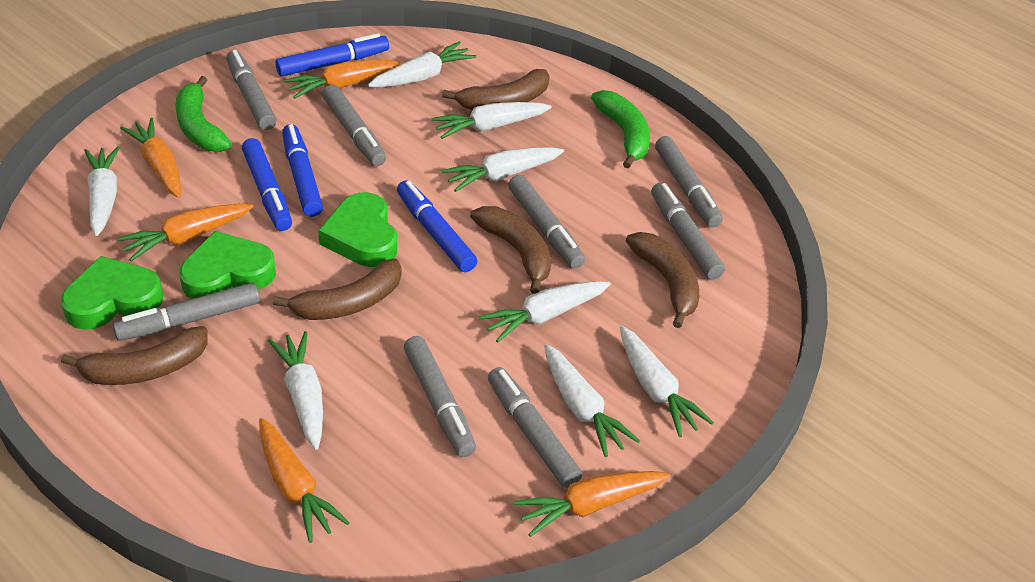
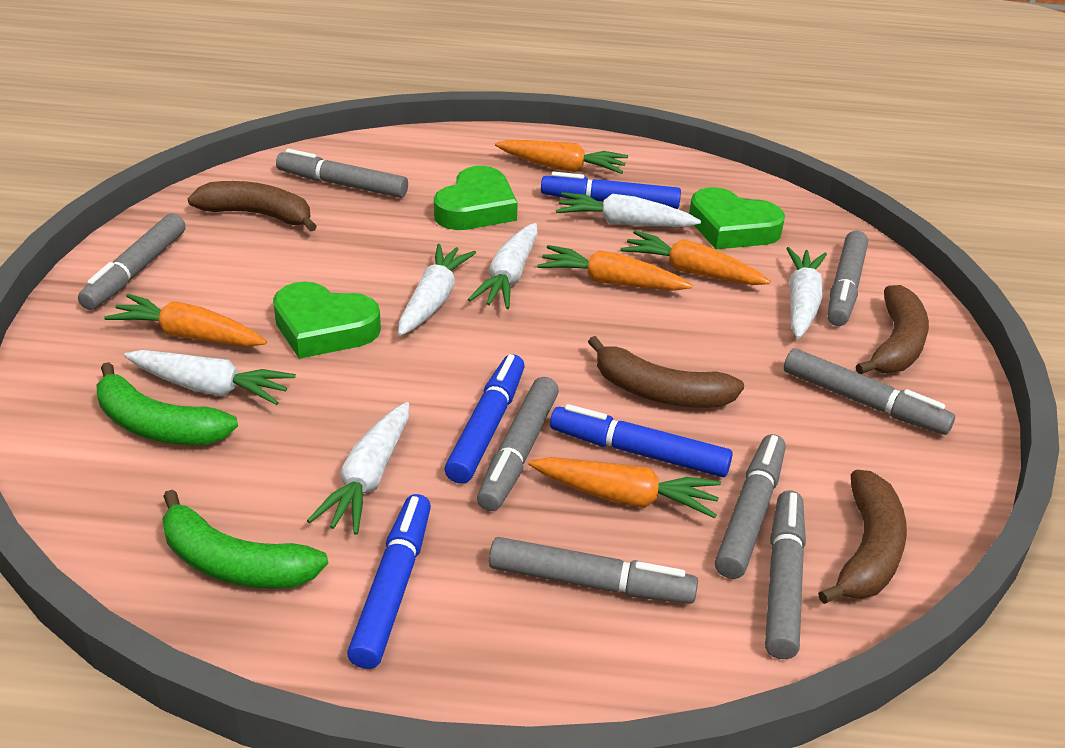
brown banana: 5 -> 4
white carrot: 8 -> 6

